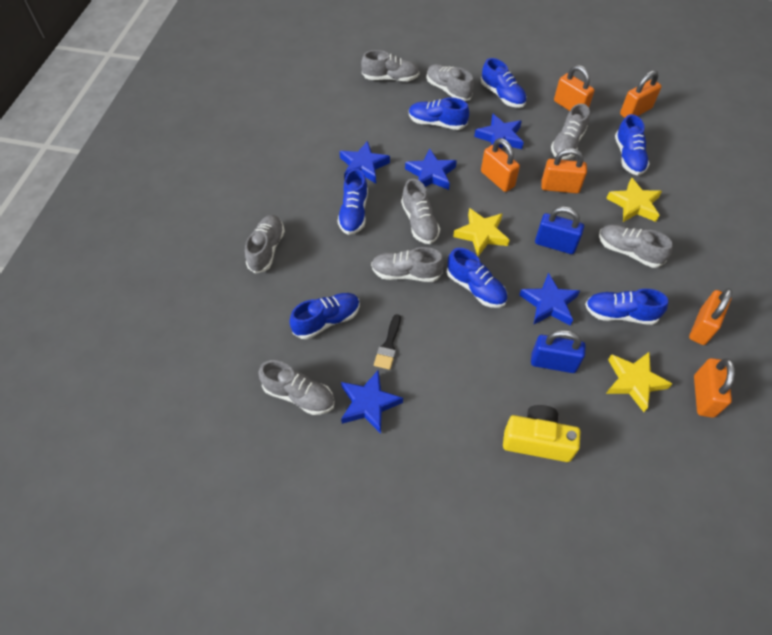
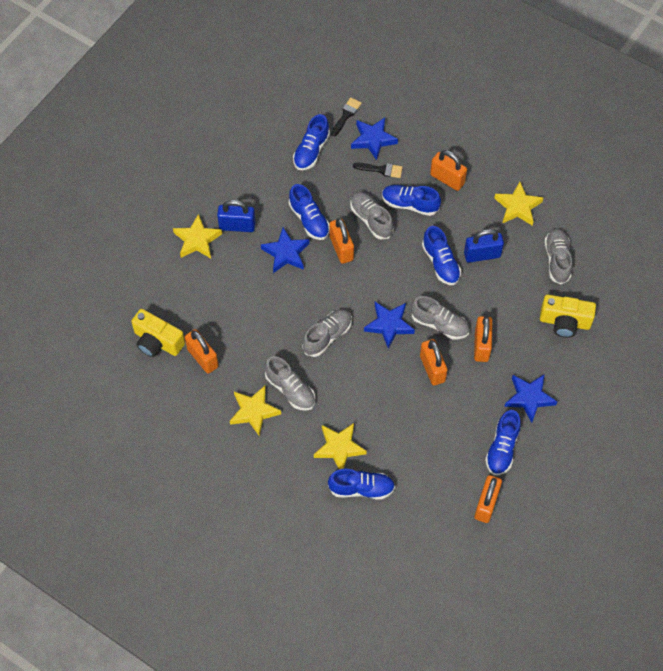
black brush: 1 -> 2
blue shoe: 7 -> 6
blue star: 5 -> 4
grey shoe: 8 -> 5
yellow camera: 1 -> 2
yellow star: 3 -> 4

